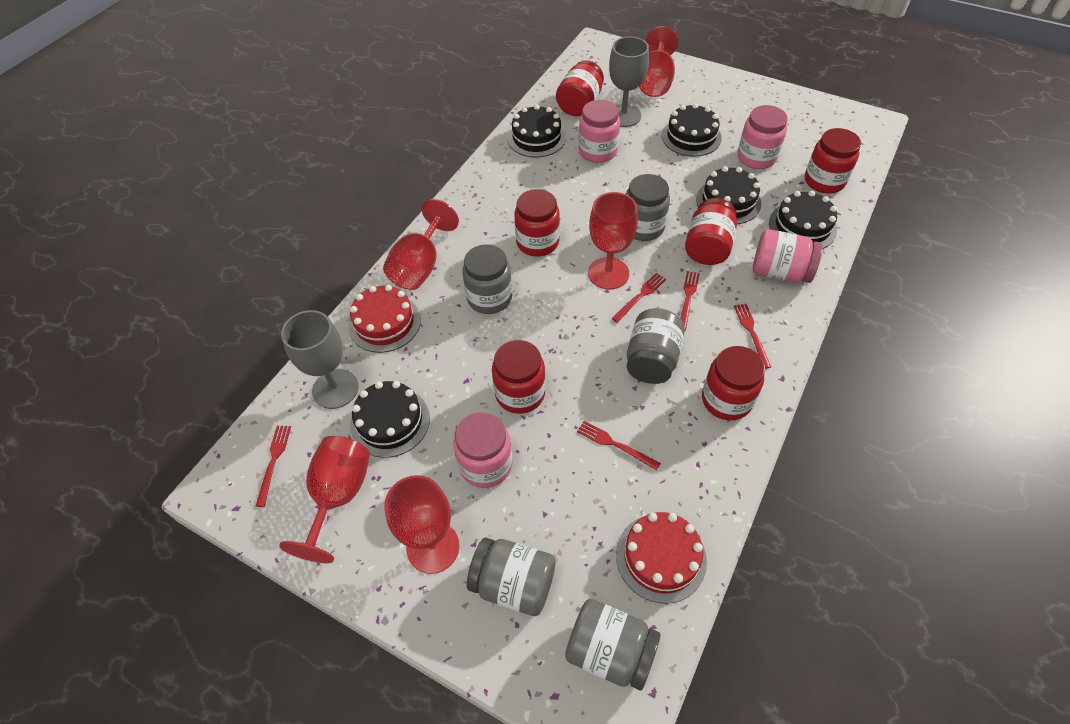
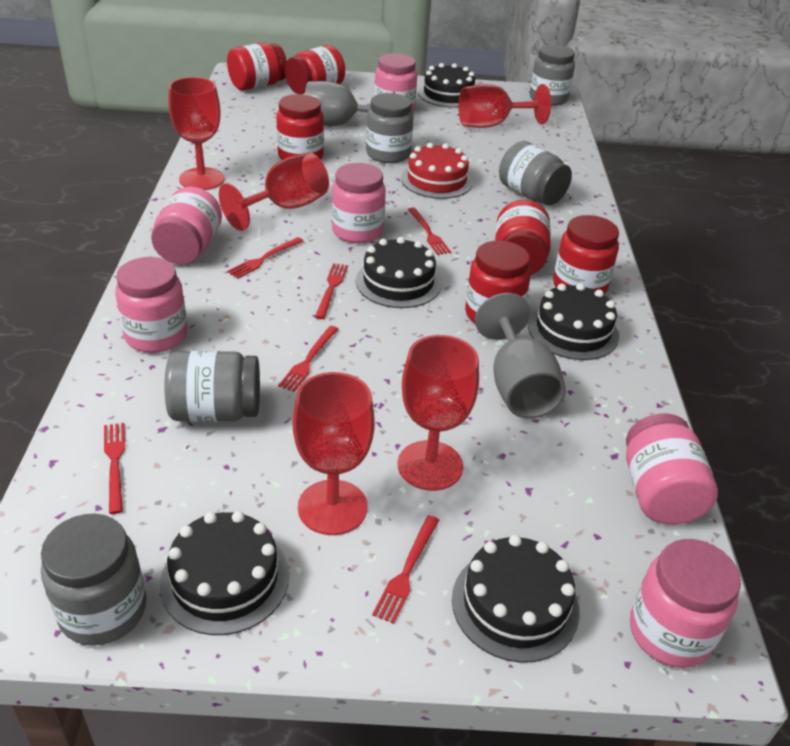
pink jar: 4 -> 6
red cake: 2 -> 1
red fork: 5 -> 6

